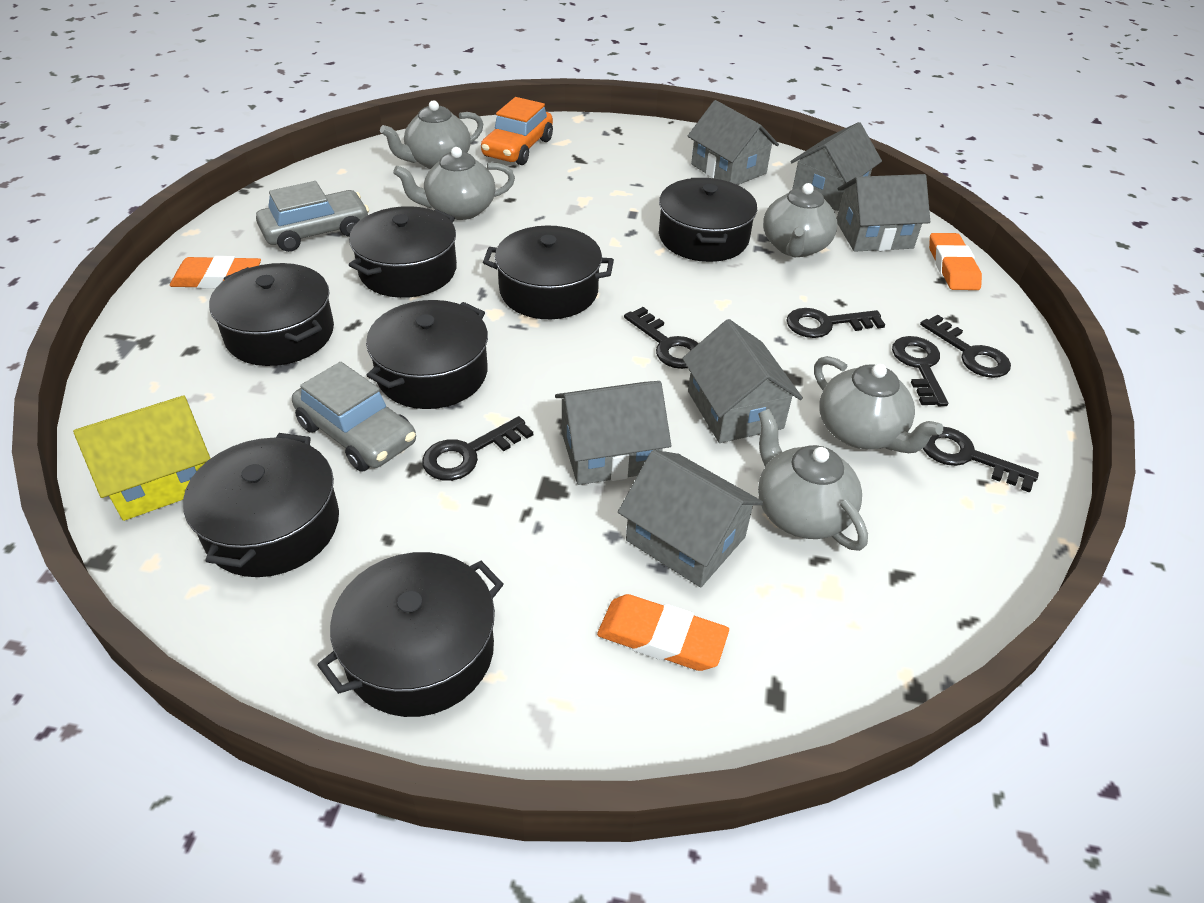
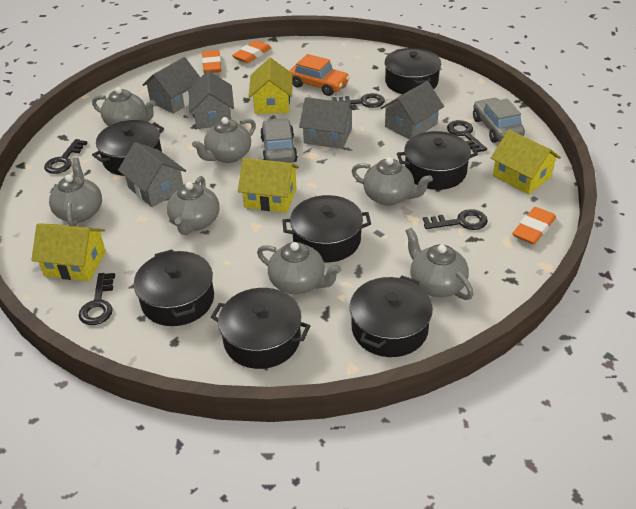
black key: 6 -> 5
grey house: 6 -> 5
grey teapot: 5 -> 7
yellow house: 1 -> 4

